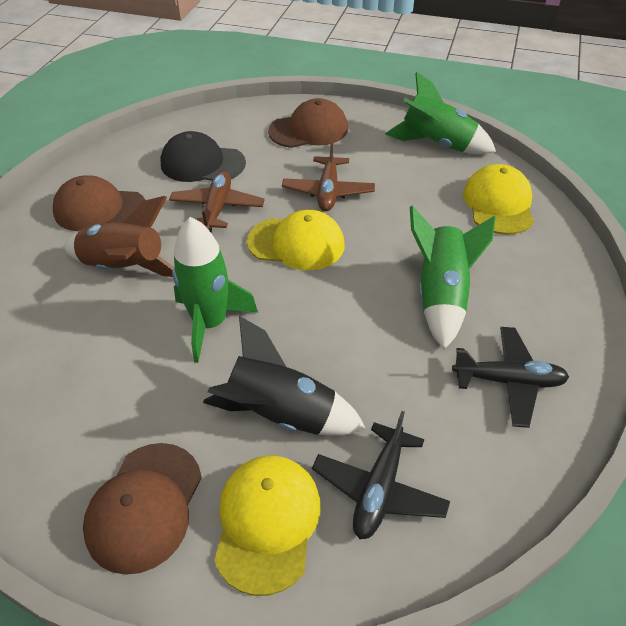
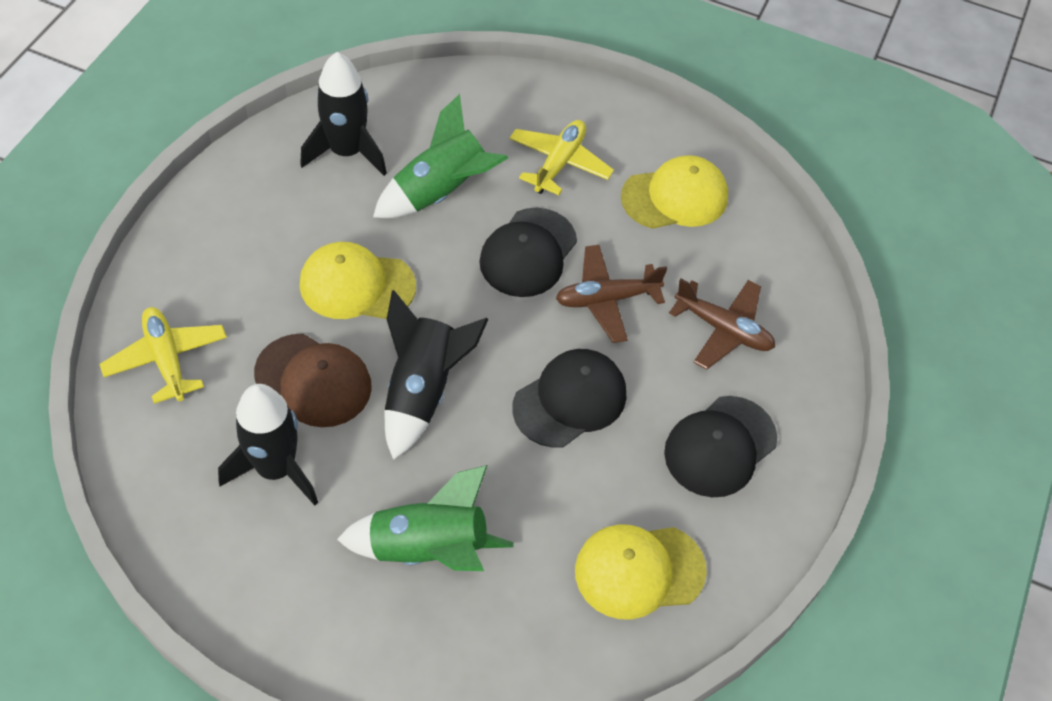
black cap: 1 -> 3
black plane: 2 -> 0
black rocket: 1 -> 3
brown cap: 3 -> 1
brown rocket: 1 -> 0
green rocket: 3 -> 2
yellow plane: 0 -> 2

